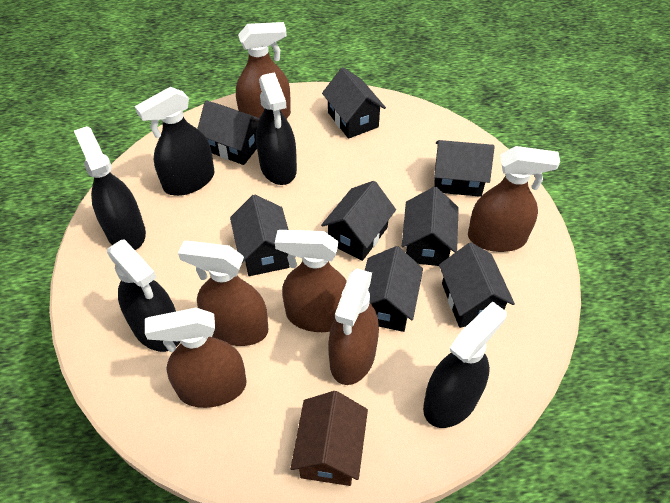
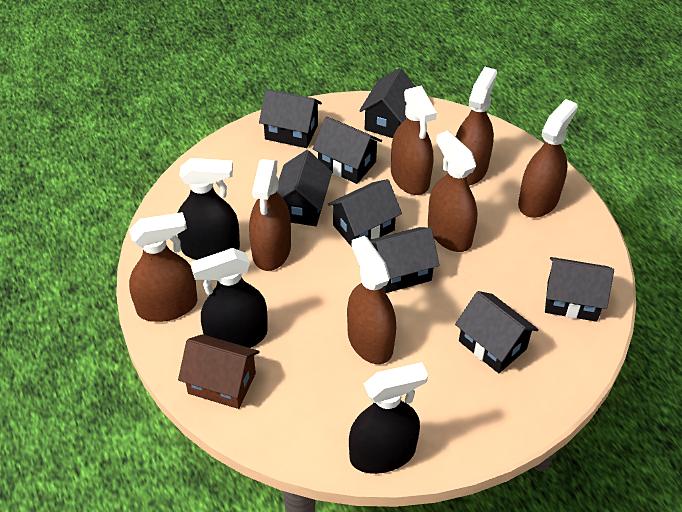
black spray bottle: 5 -> 3
brown spray bottle: 6 -> 7

